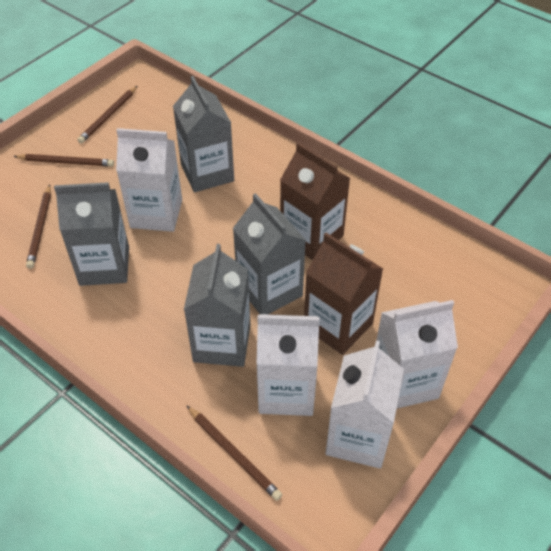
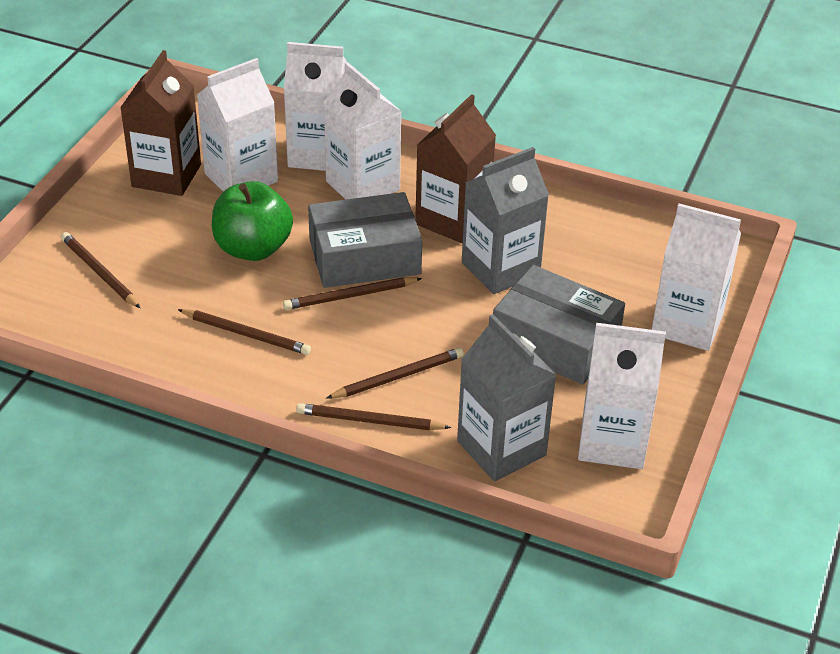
brown pencil: 4 -> 5
green apple: 0 -> 1
grey box: 0 -> 2
grey carton: 4 -> 2
white carton: 4 -> 5

